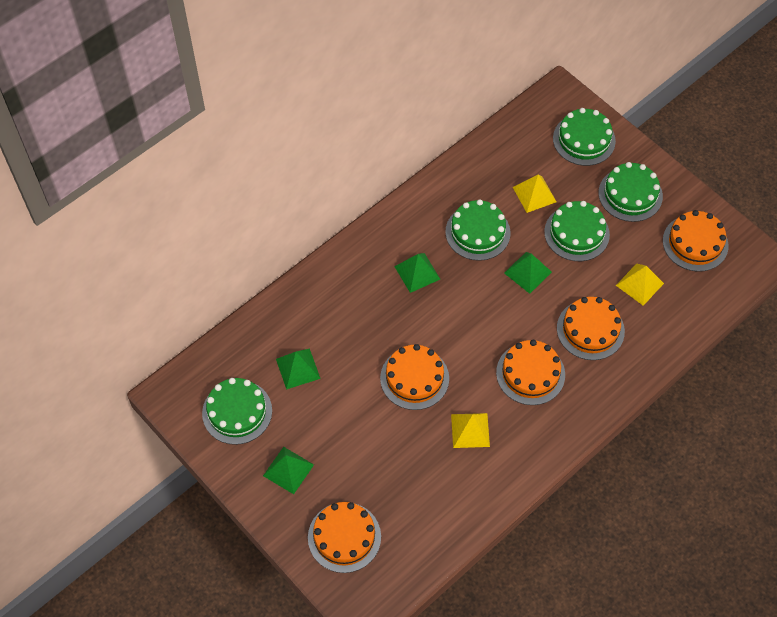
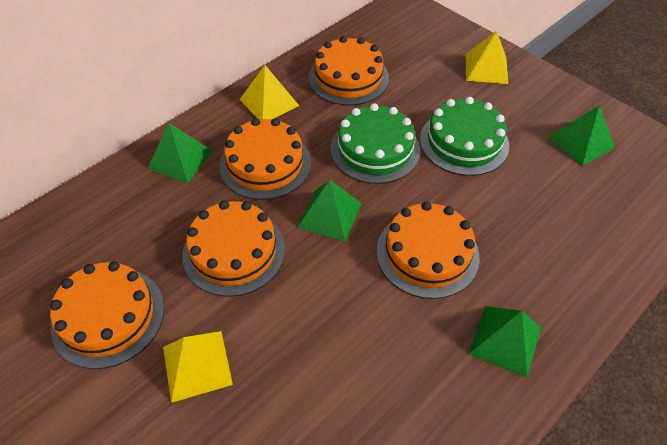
green cake: 5 -> 2

